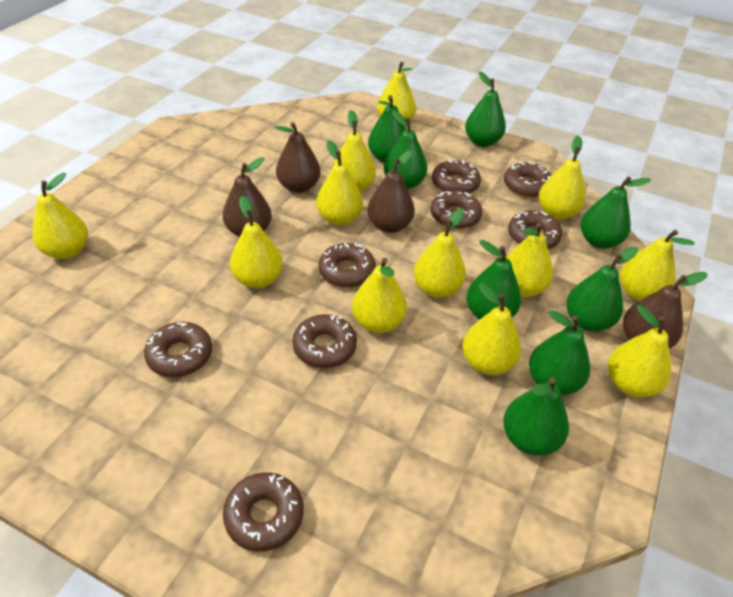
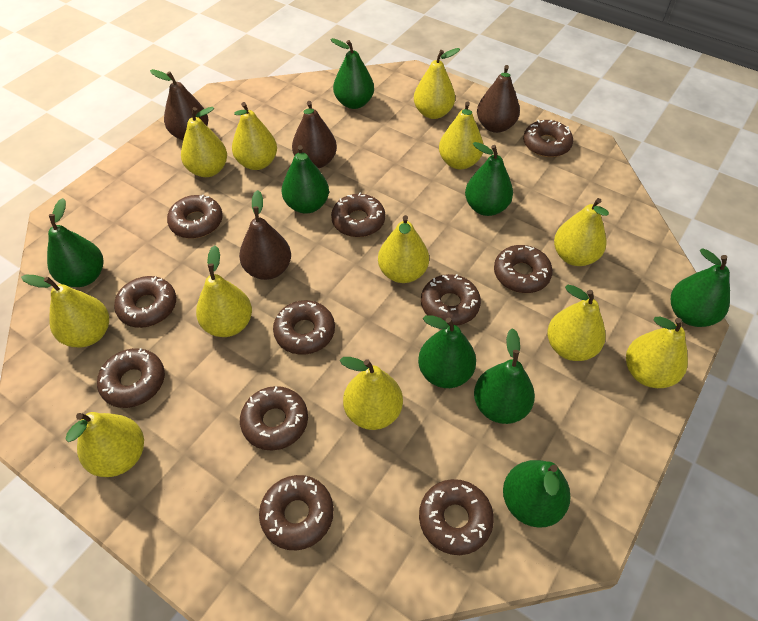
brown donut: 8 -> 11

